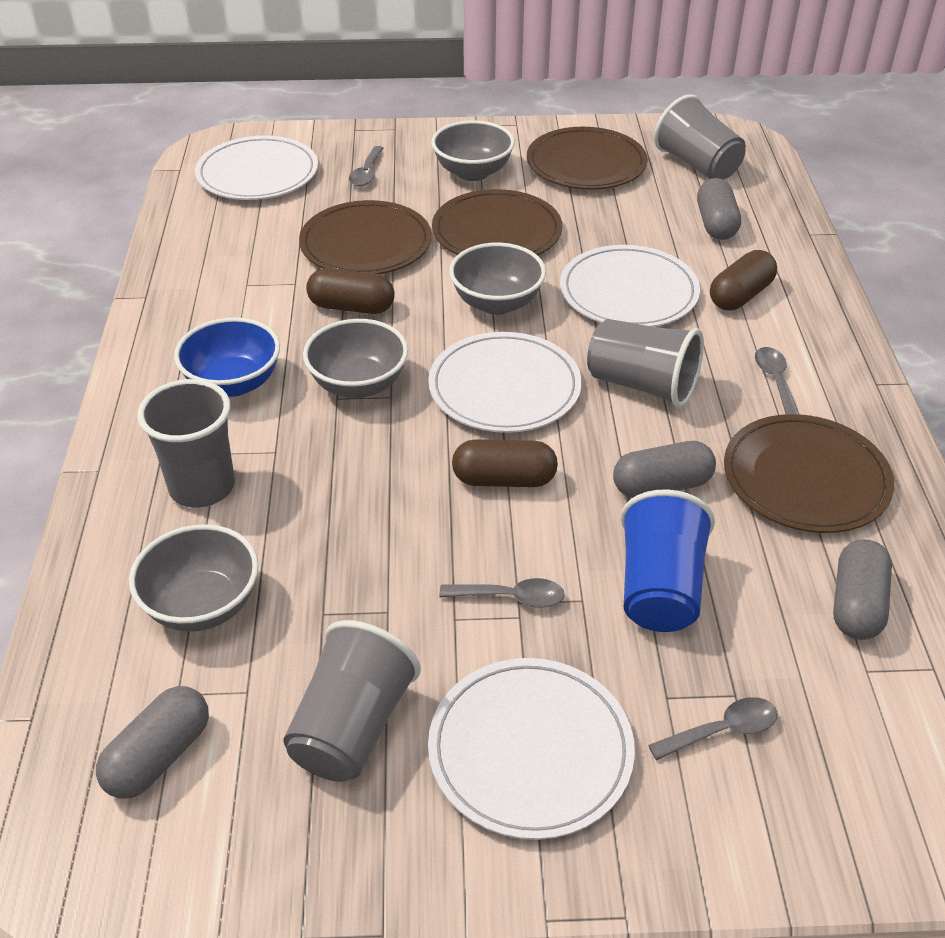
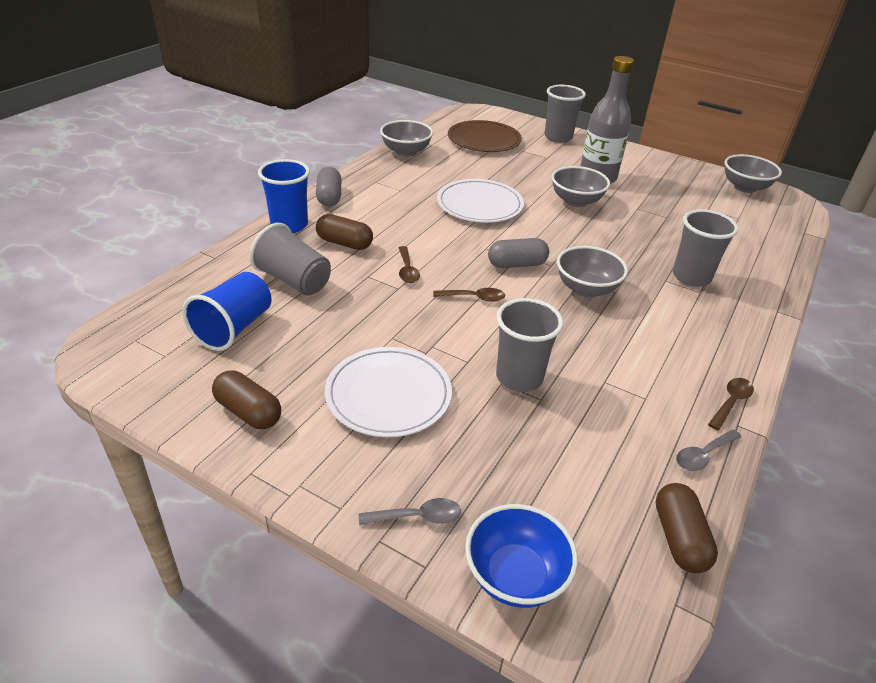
blue cup: 1 -> 2
brown plate: 4 -> 1
brown spoon: 0 -> 3
grey bottle: 0 -> 1
grey capsule: 4 -> 2
grey spoon: 4 -> 2
white plate: 4 -> 2

